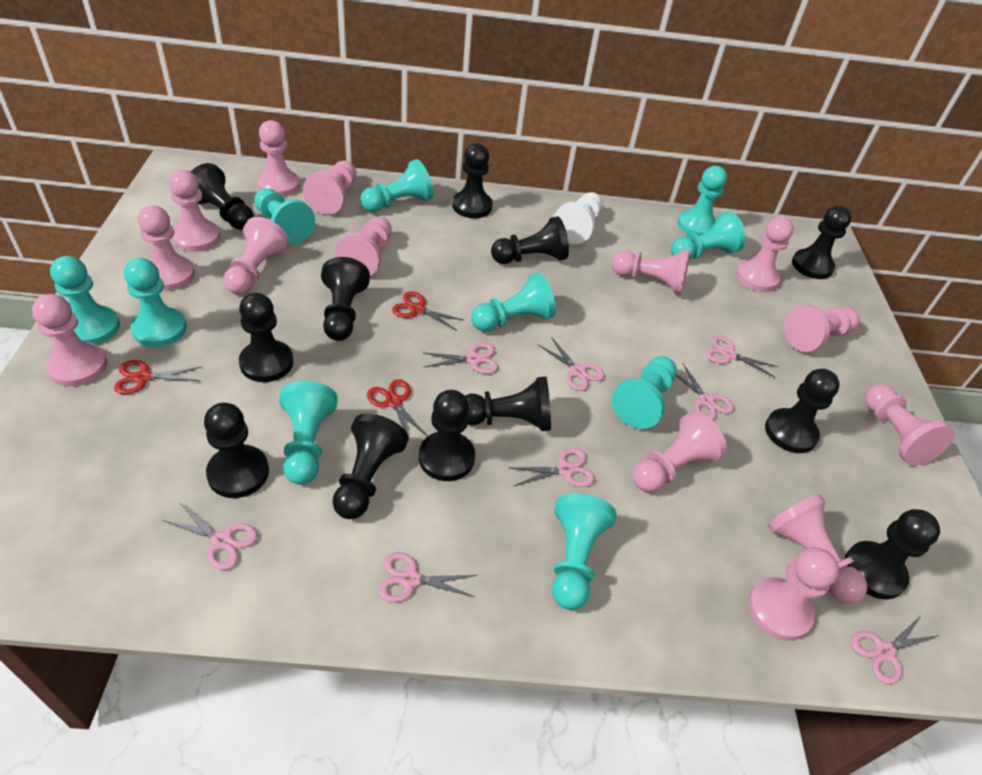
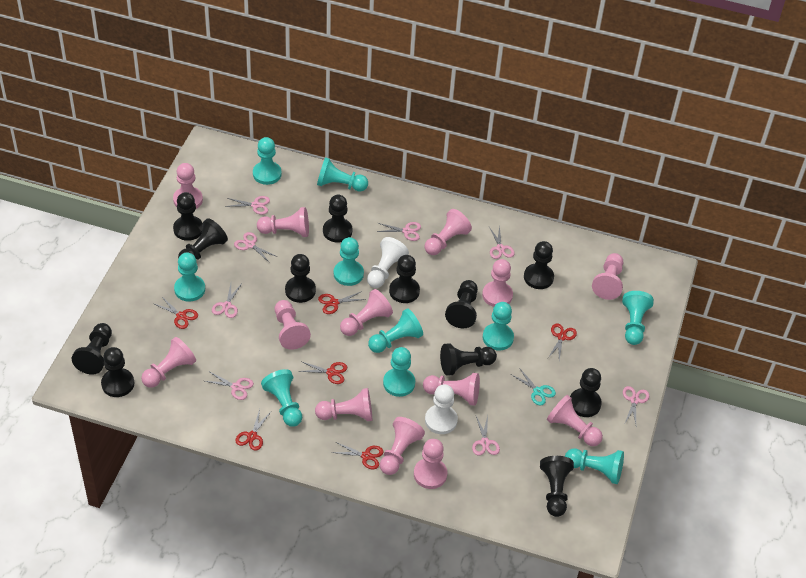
pink pawn: 14 -> 13
red scissors: 3 -> 6
turquoise scissors: 0 -> 1
white pawn: 1 -> 2

